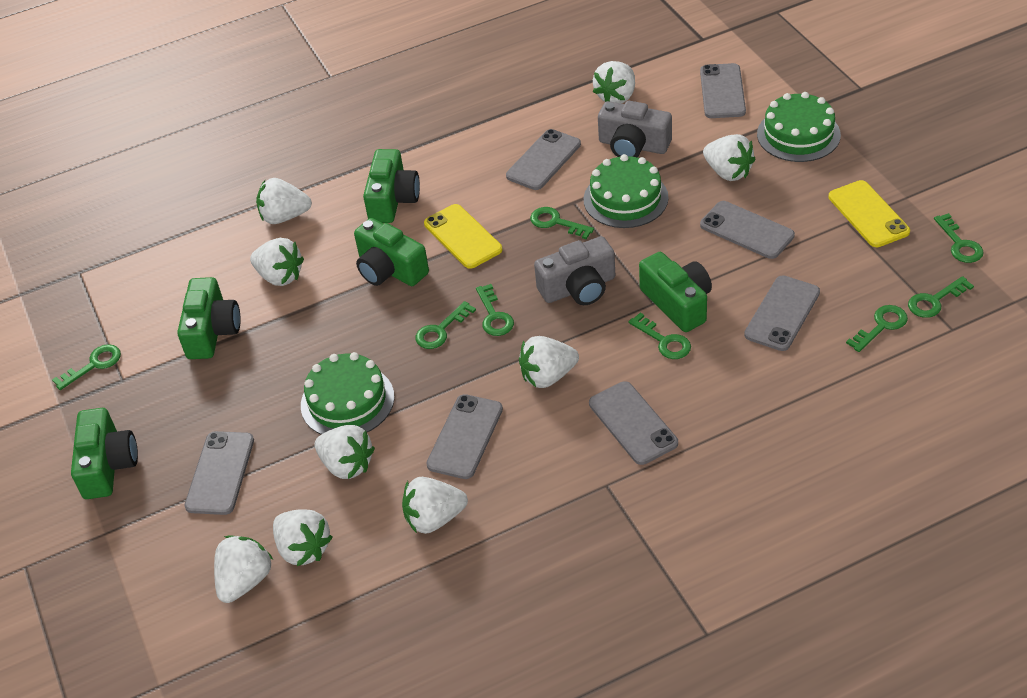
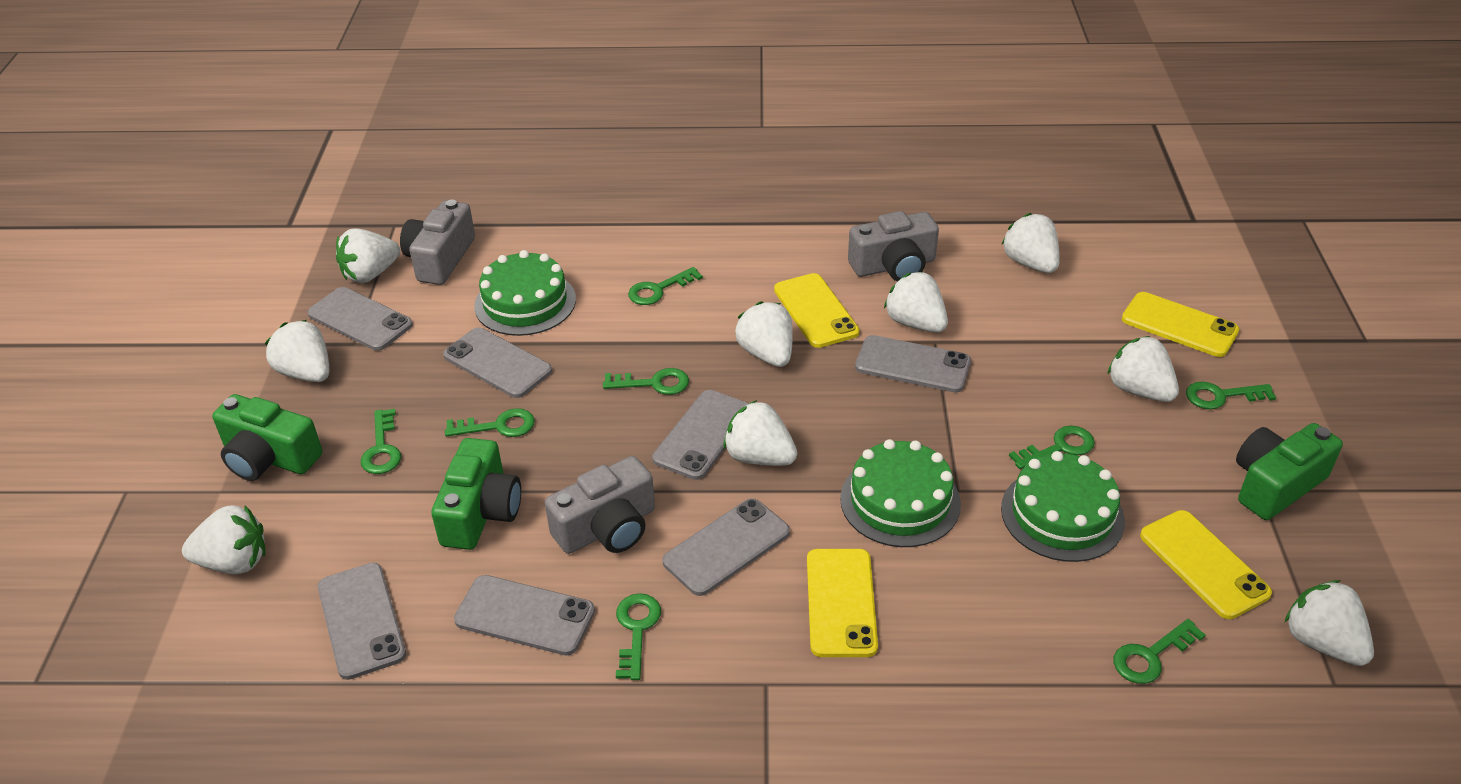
green camera: 5 -> 3
grey camera: 2 -> 3
yellow phone: 2 -> 4

